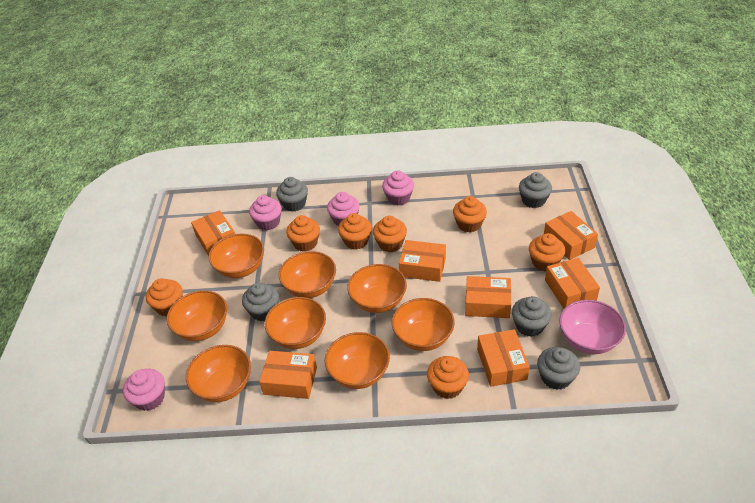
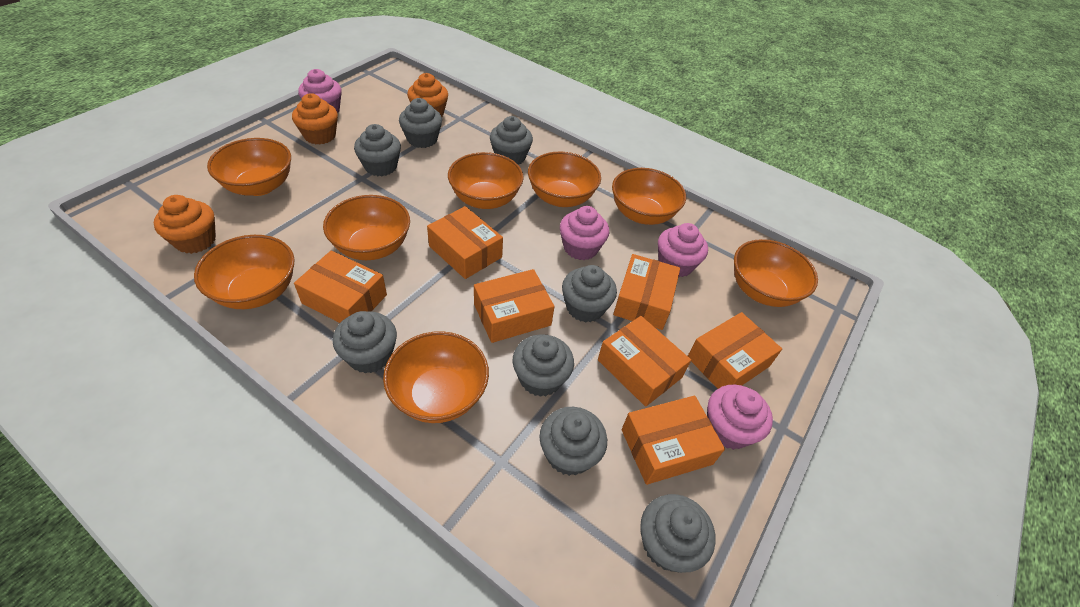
grey cupcake: 5 -> 8
orange cupcake: 7 -> 3
pink bowl: 1 -> 0

